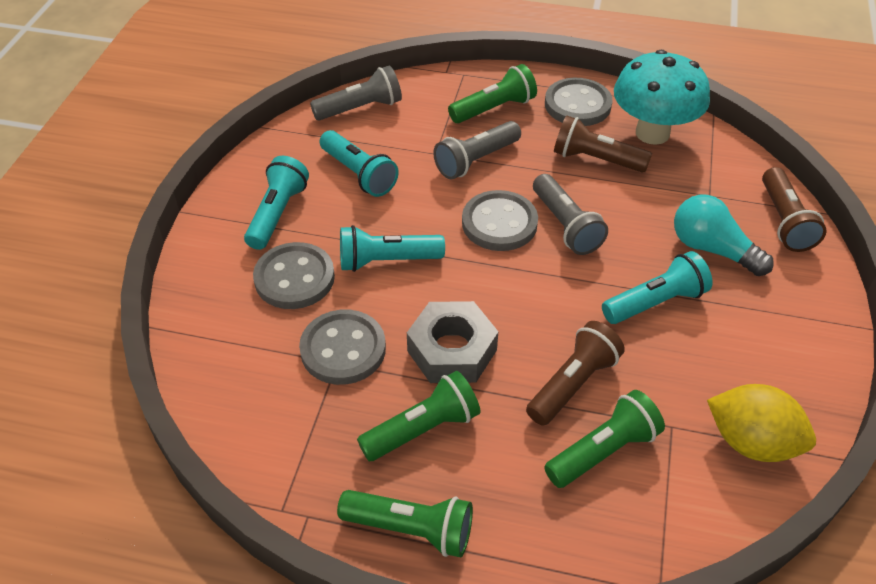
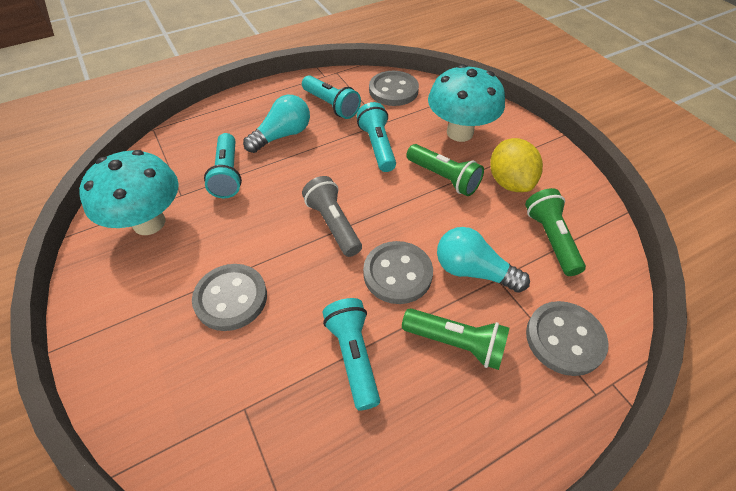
brown flashlight: 3 -> 0
green flashlight: 4 -> 3
grey flashlight: 3 -> 1
grey nut: 1 -> 0
turquoise light bulb: 1 -> 2
turquoise mushroom: 1 -> 2

